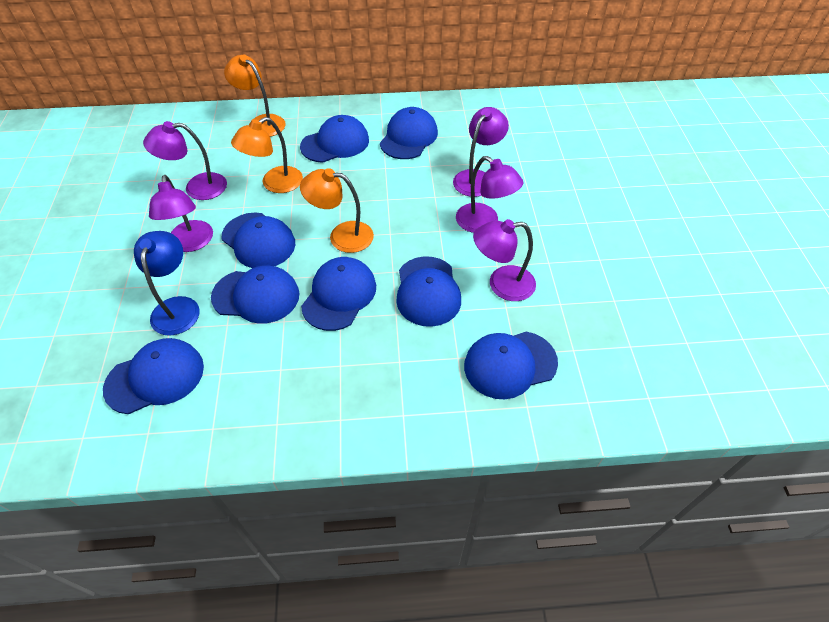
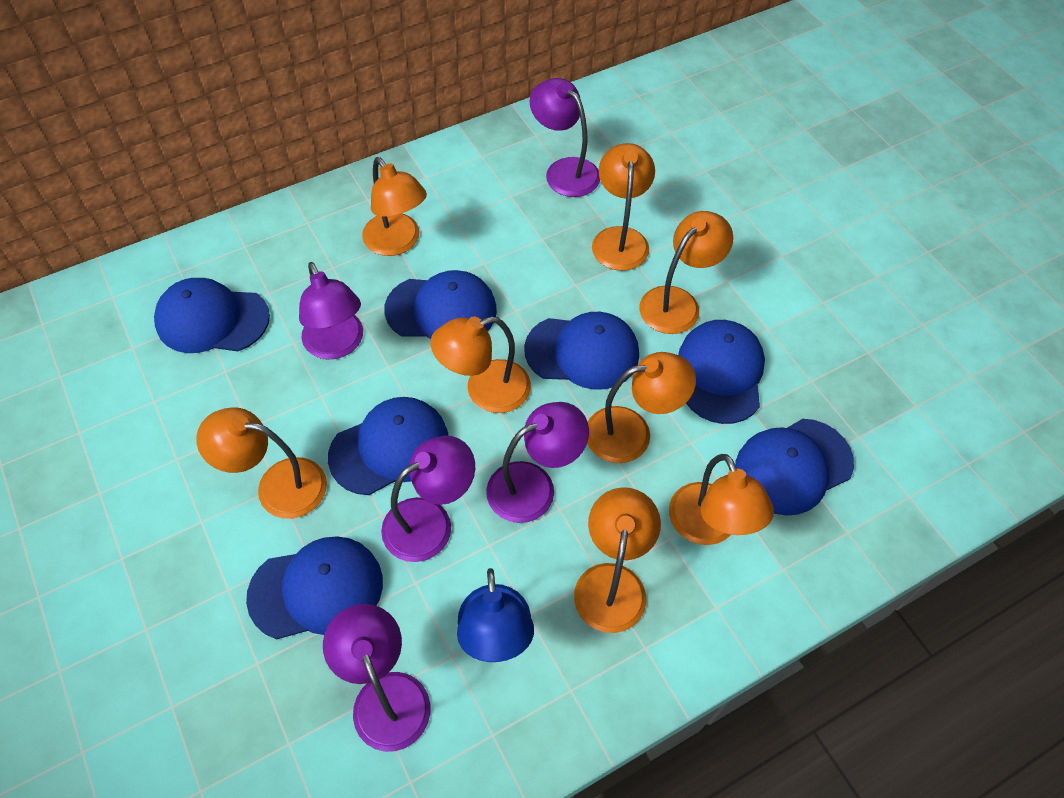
blue cap: 8 -> 7
orange lamp: 3 -> 8

